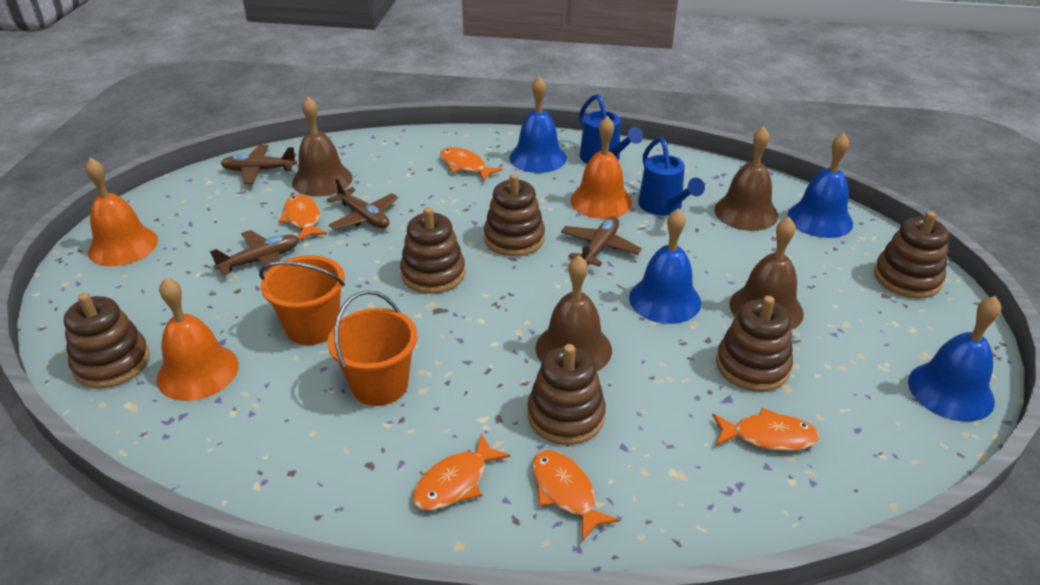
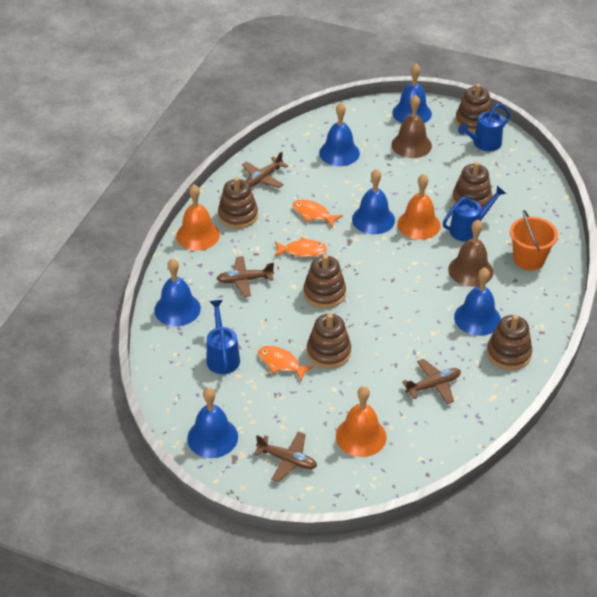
blue bell: 4 -> 6
blue watering can: 2 -> 3
brown bell: 4 -> 2
orange bucket: 2 -> 1
orange fish: 5 -> 3

